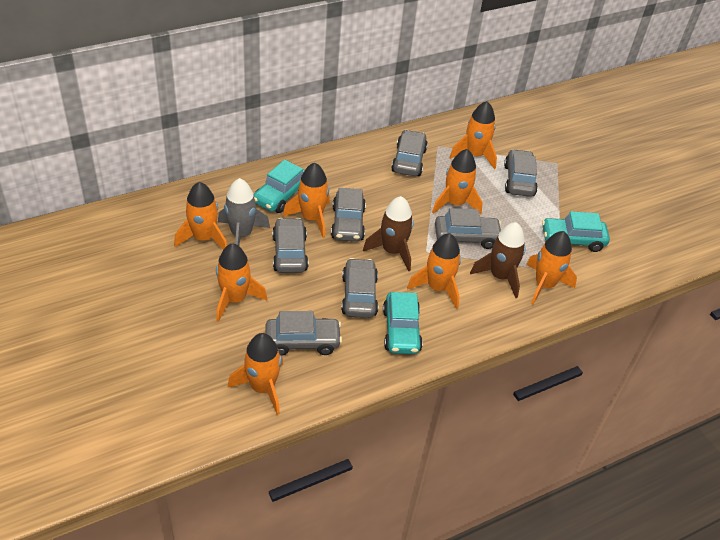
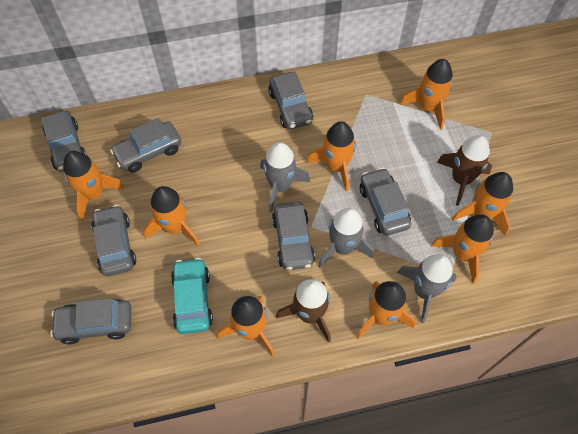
grey rocket: 1 -> 3
turquoise car: 3 -> 1

